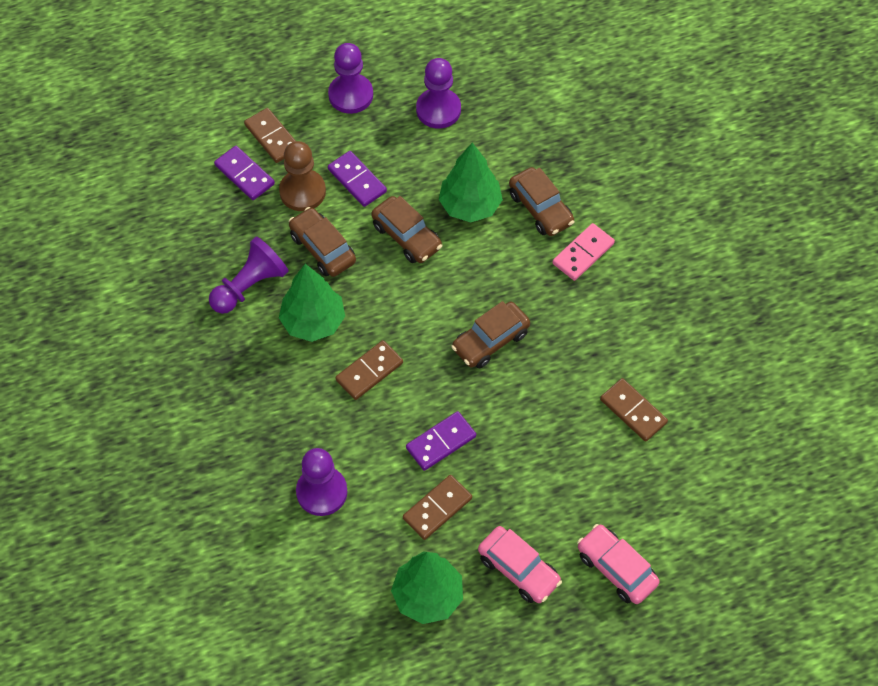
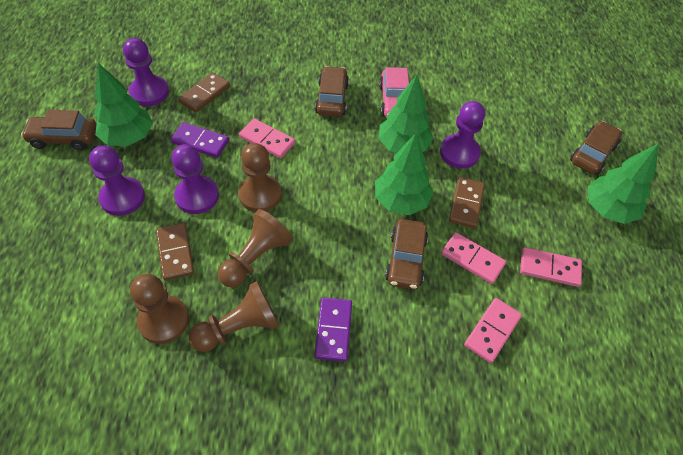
brown domino: 4 -> 3
brown pawn: 1 -> 4
green tree: 3 -> 4
pink car: 2 -> 1
pink domino: 1 -> 4
purple domino: 3 -> 2

